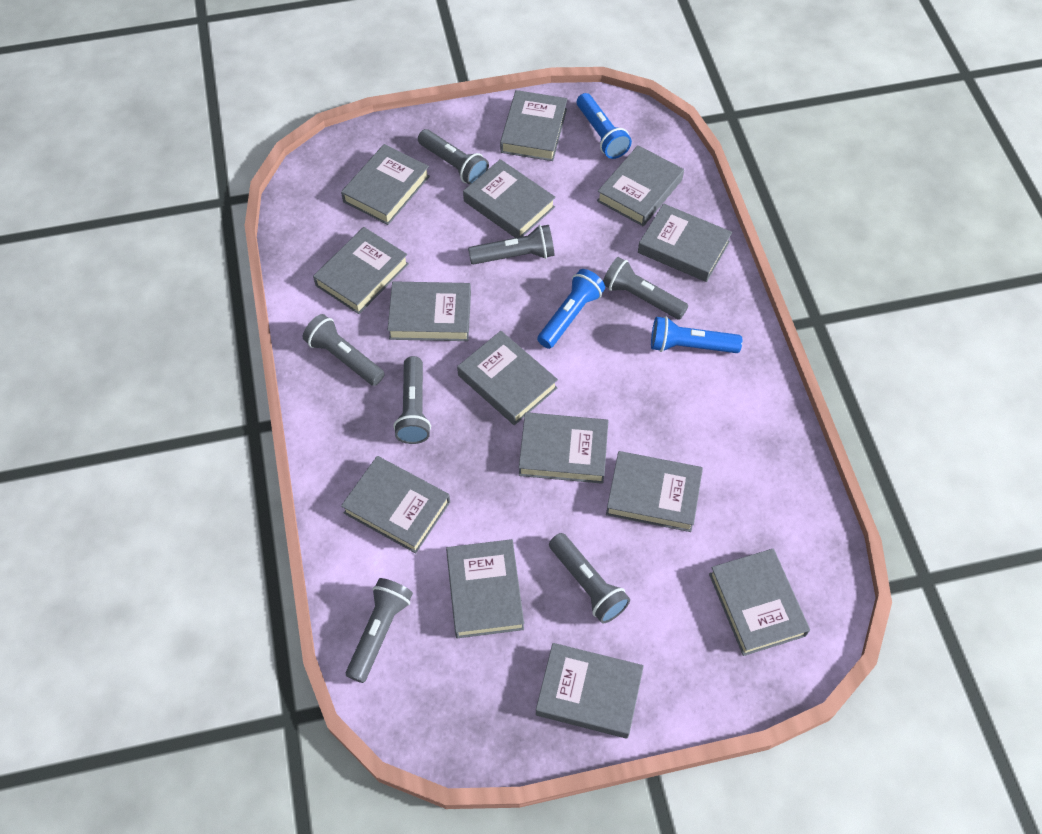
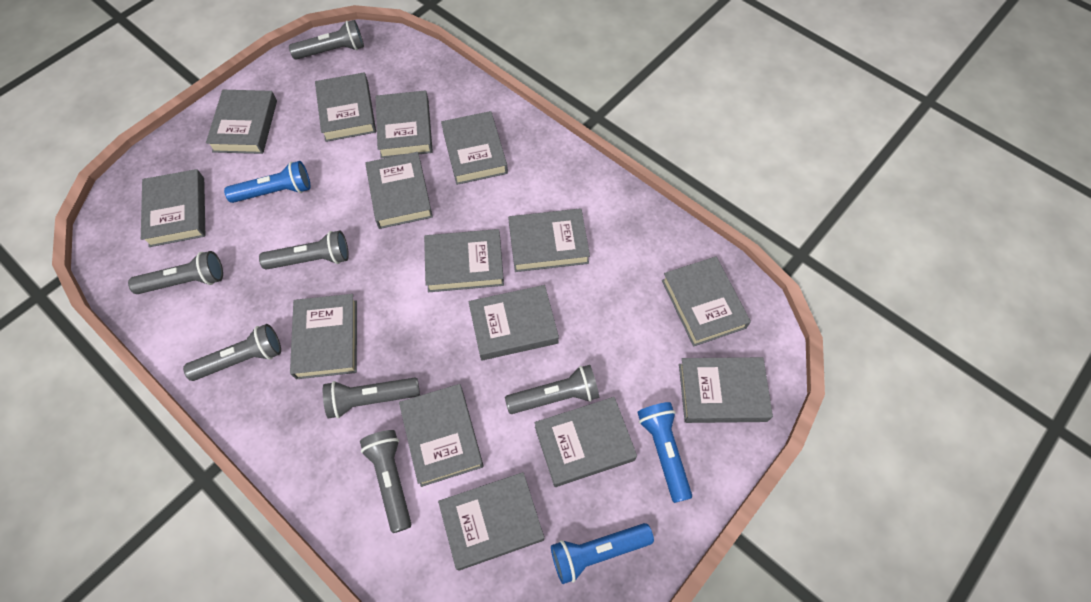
grey book: 14 -> 15

